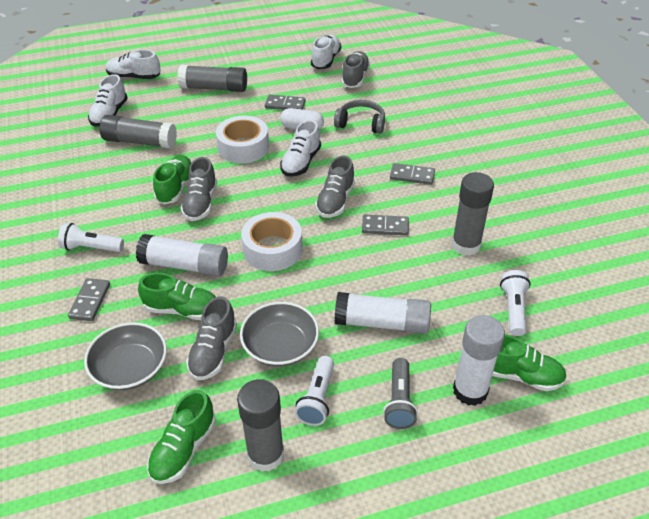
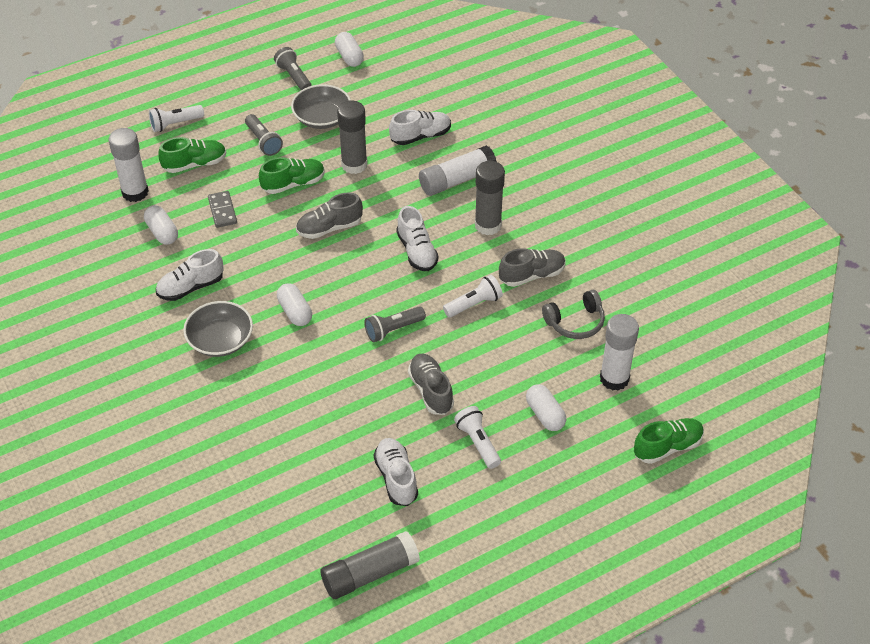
green shoe: 4 -> 3
grey domino: 4 -> 1
grey flashlight: 1 -> 3
grey glue stick: 4 -> 3
grey shoe: 4 -> 3
white capsule: 1 -> 4
white tape: 2 -> 0

